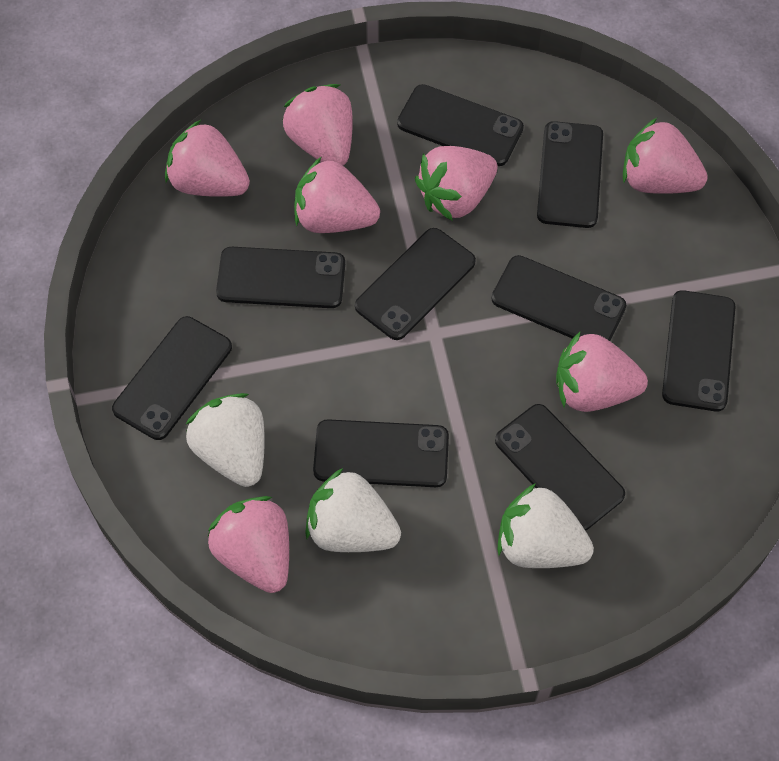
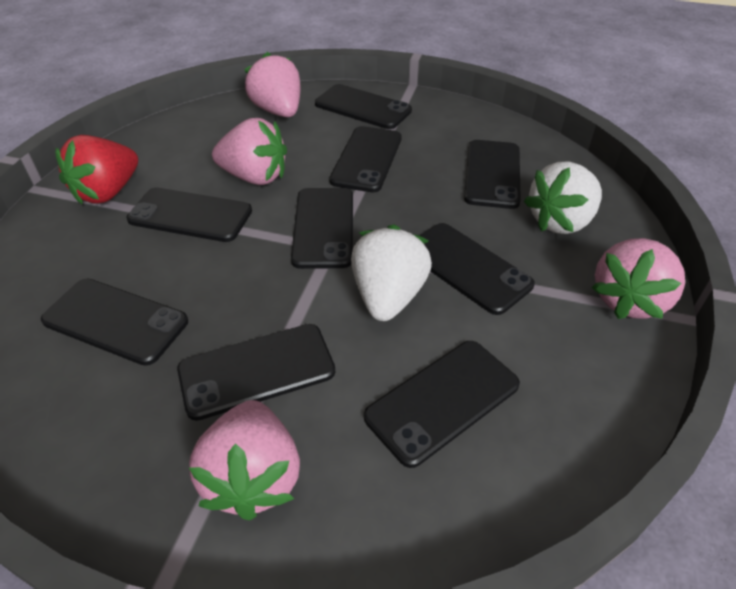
pink strawberry: 7 -> 4
red strawberry: 0 -> 1
white strawberry: 3 -> 2

